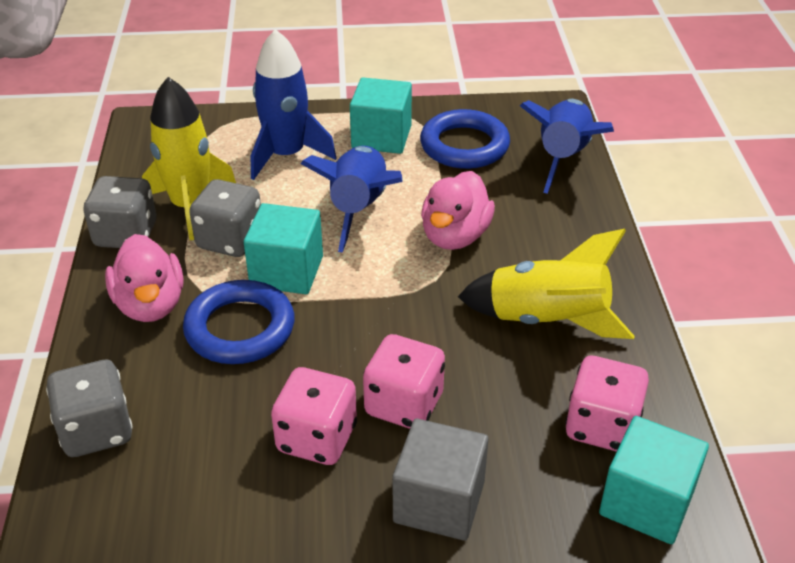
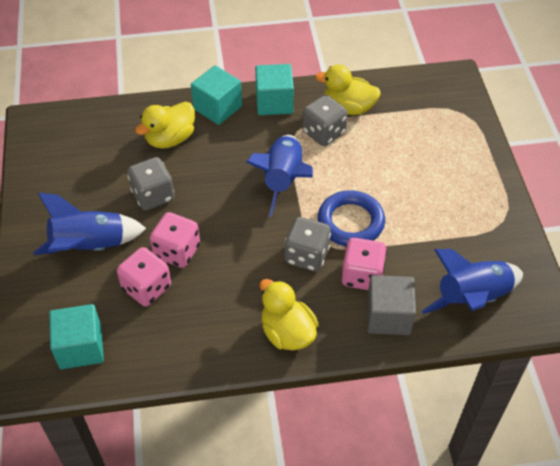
blue ring: 2 -> 1
pink duck: 2 -> 0
yellow duck: 0 -> 3
yellow rocket: 2 -> 0

